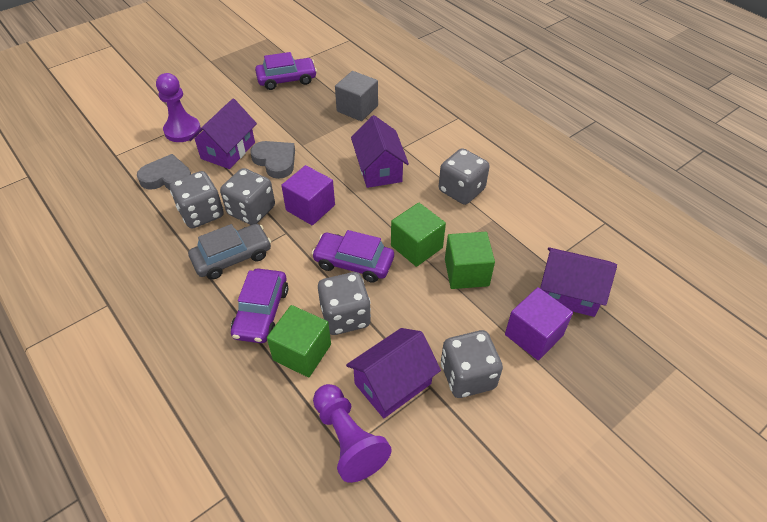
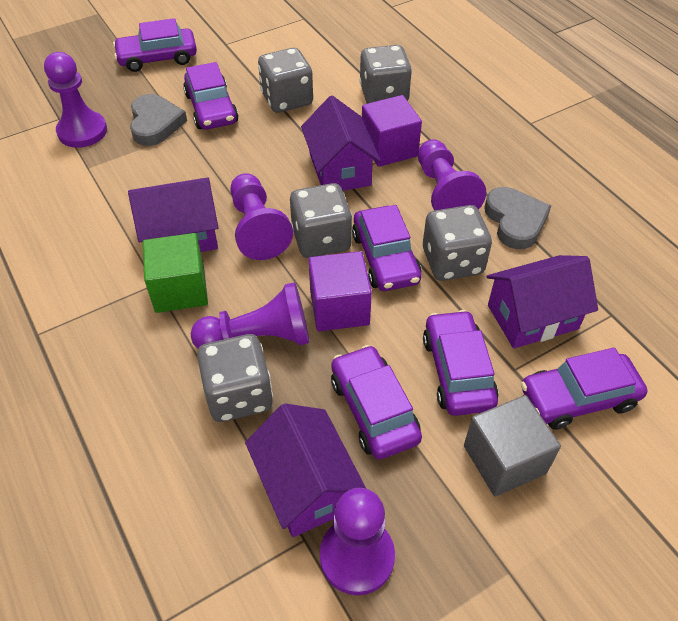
green cube: 3 -> 1
grey car: 1 -> 0
purple car: 3 -> 6
purple pawn: 2 -> 5

